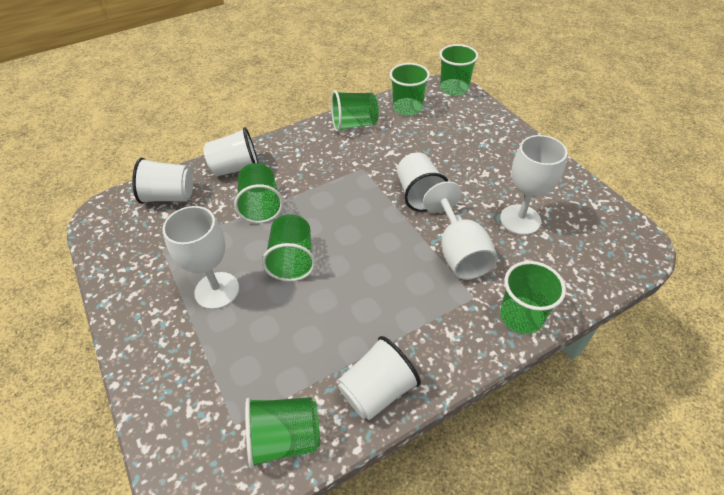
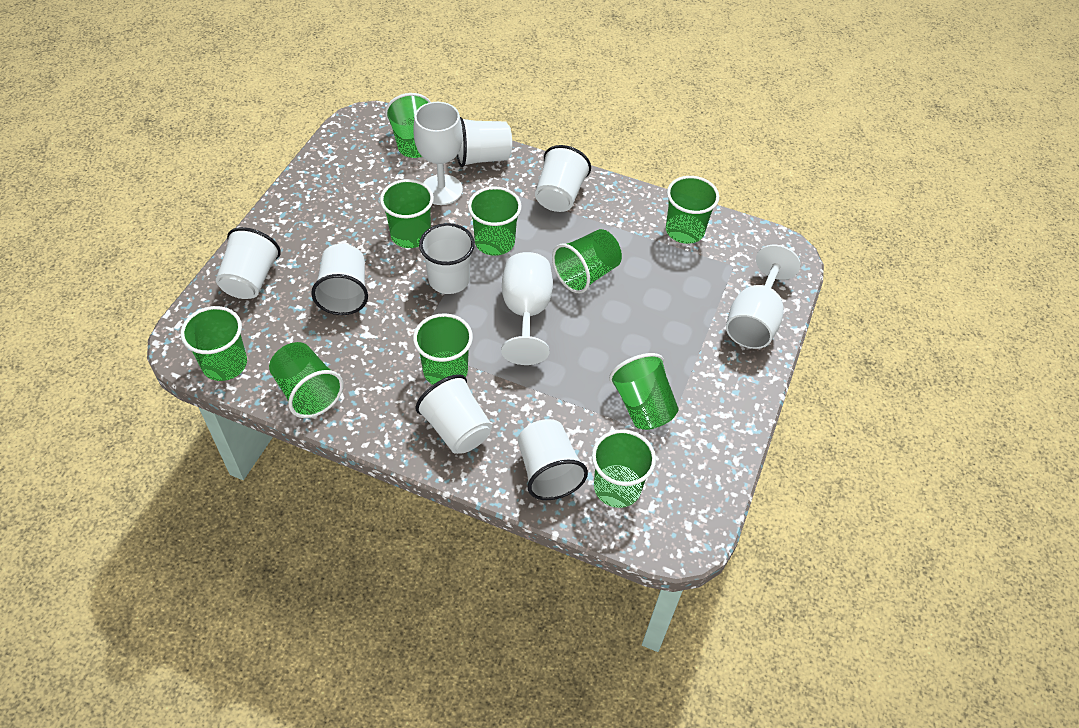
green cup: 7 -> 10
white cup: 4 -> 7

